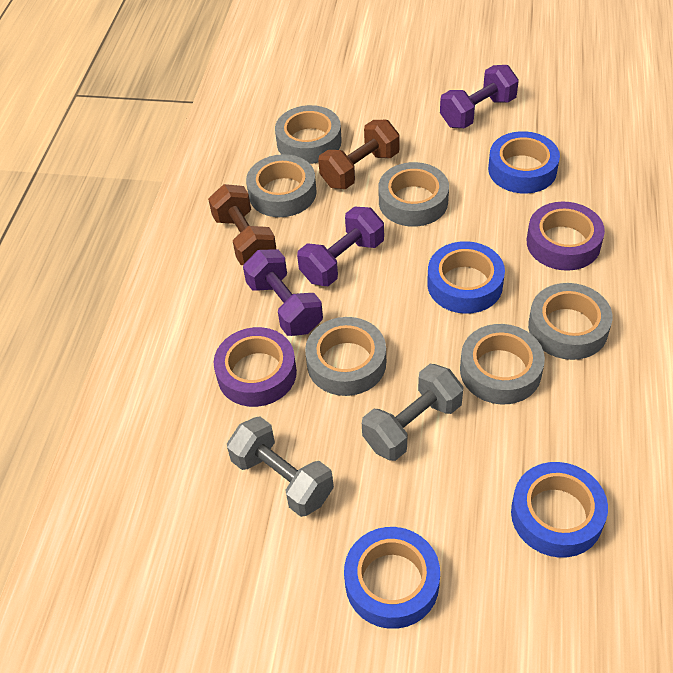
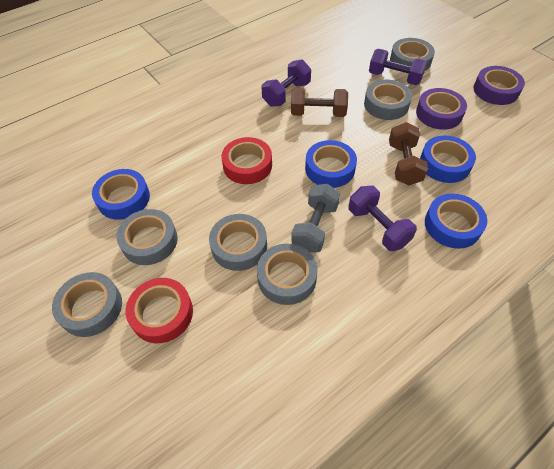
grey dumbbell: 2 -> 1
red tape: 0 -> 2

